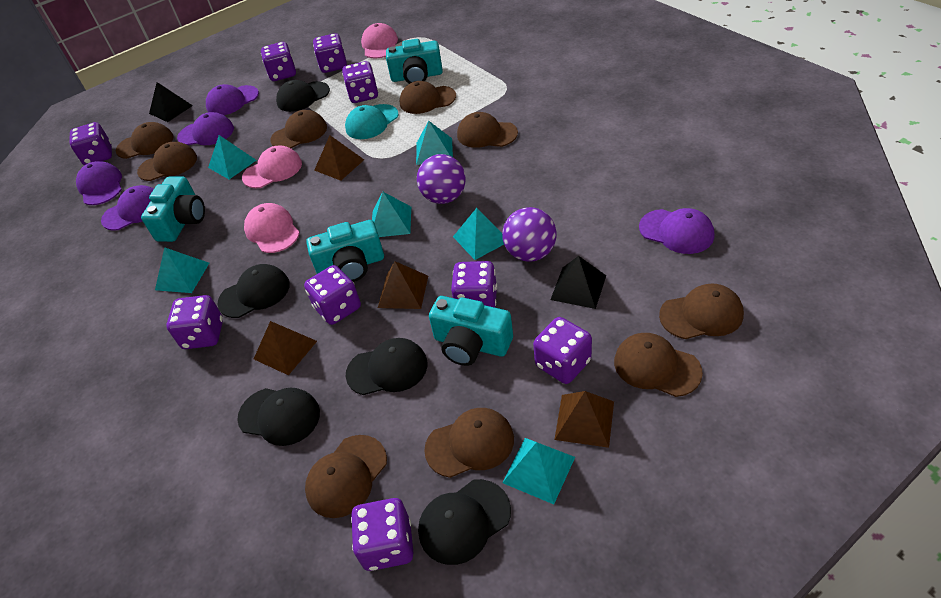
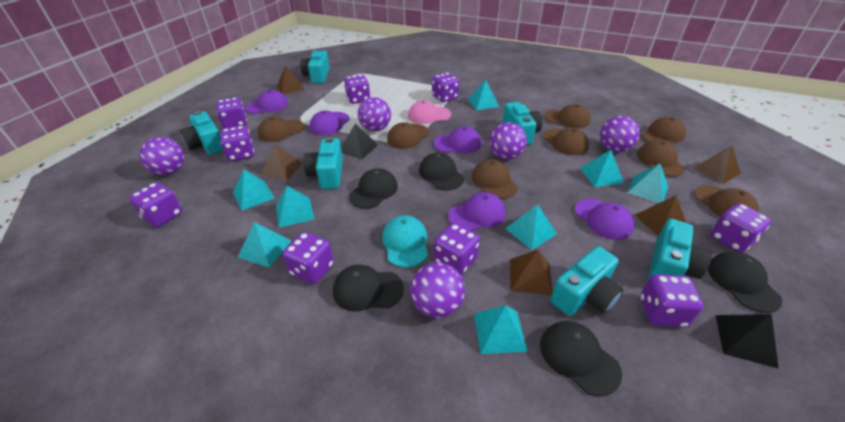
brown cap: 9 -> 8
brown pyramid: 4 -> 5
pink cap: 3 -> 1
purple ball: 2 -> 5
turquoise camera: 4 -> 6
turquoise pyramid: 6 -> 8

